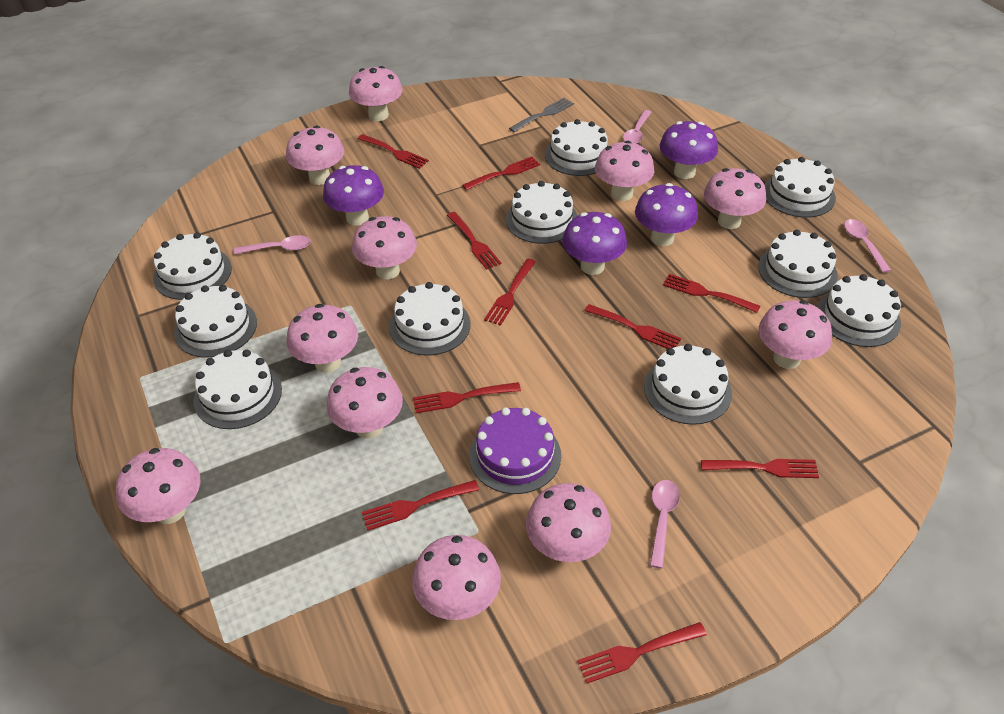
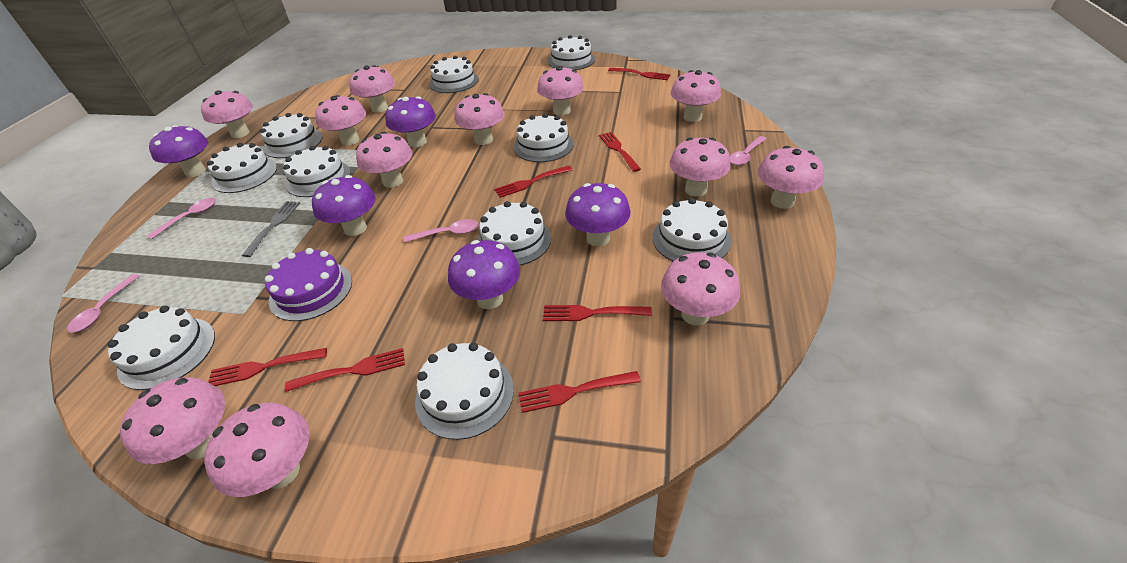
pink mushroom: 11 -> 12
purple mushroom: 4 -> 5
red fork: 10 -> 7

